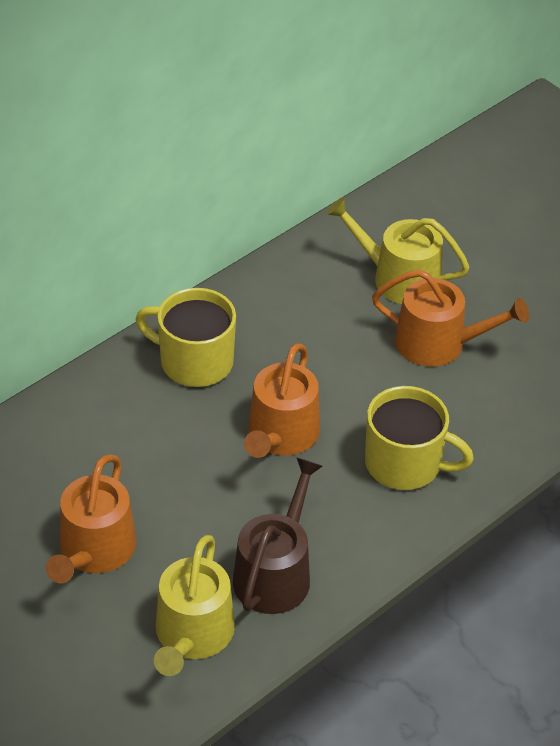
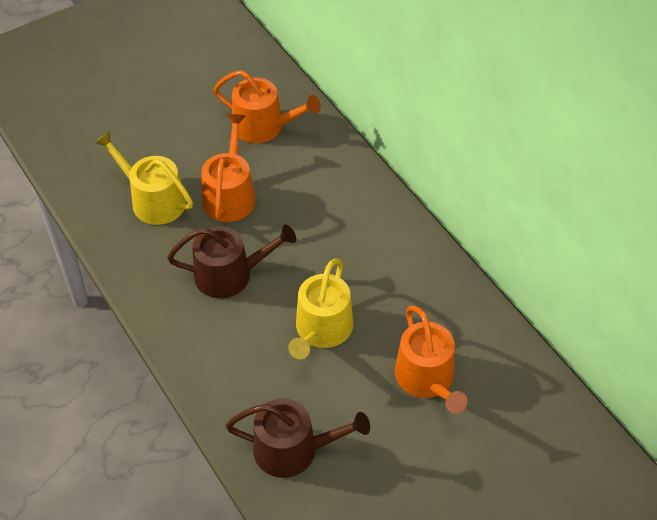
brown watering can: 1 -> 2
yellow mug: 2 -> 0

